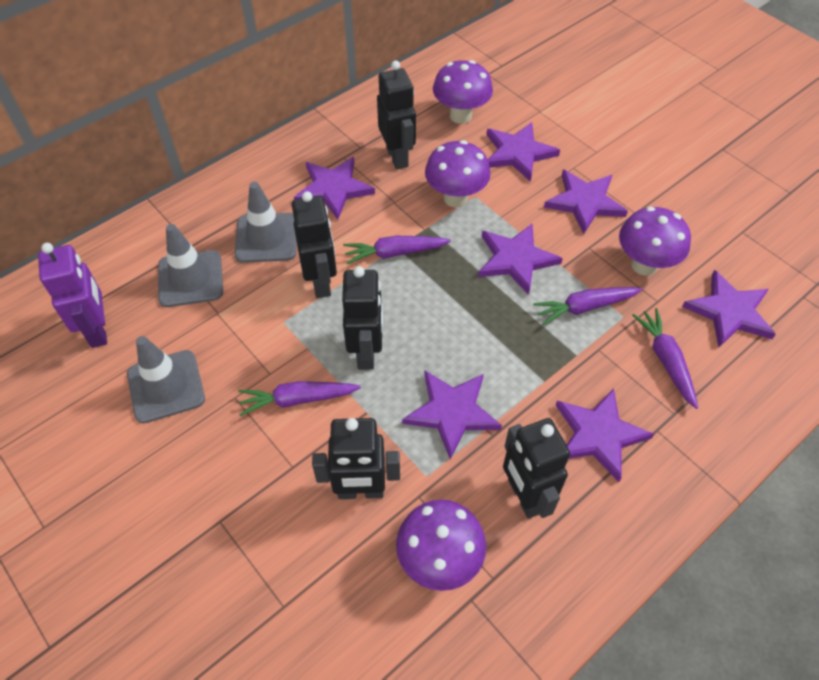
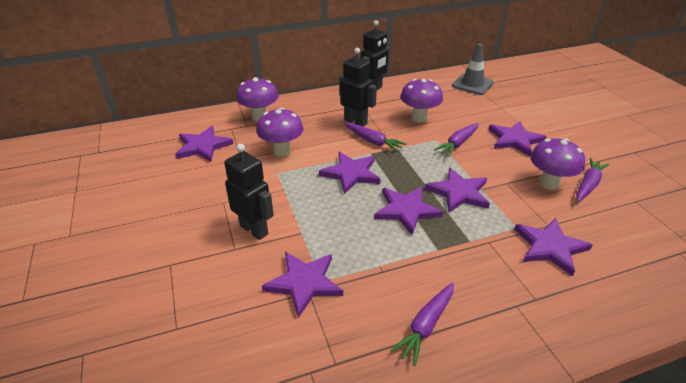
black robot: 5 -> 3
grey traffic cone: 3 -> 1
purple robot: 1 -> 0

